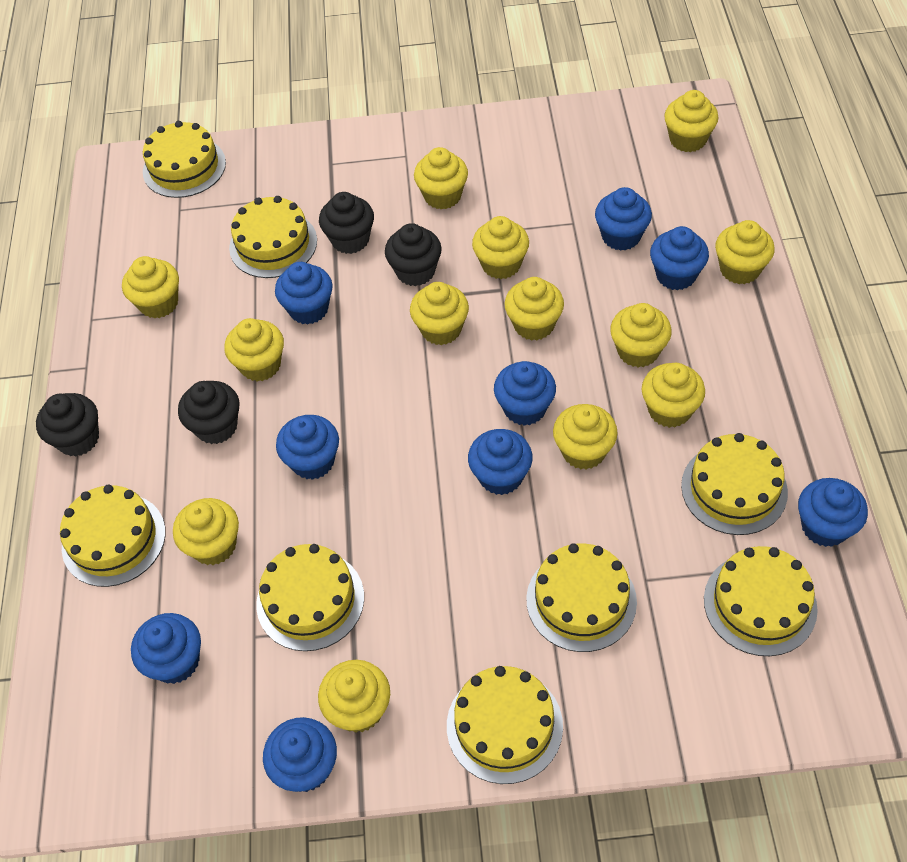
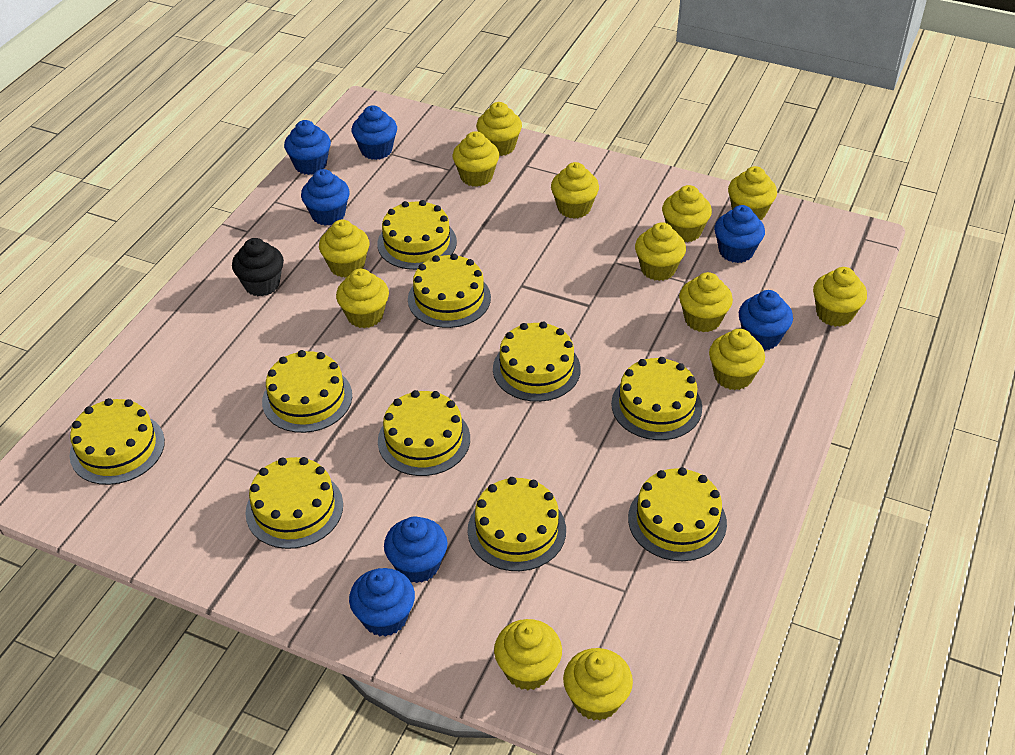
black cupcake: 4 -> 1
blue cupcake: 9 -> 7
yellow cake: 8 -> 10

